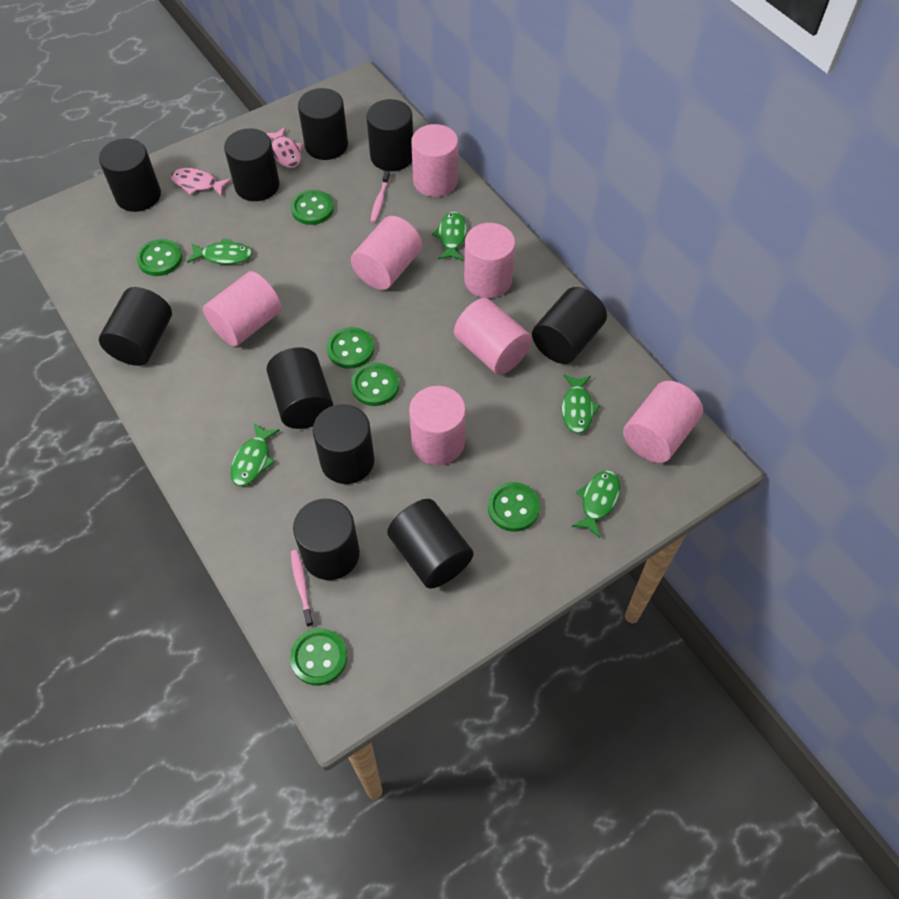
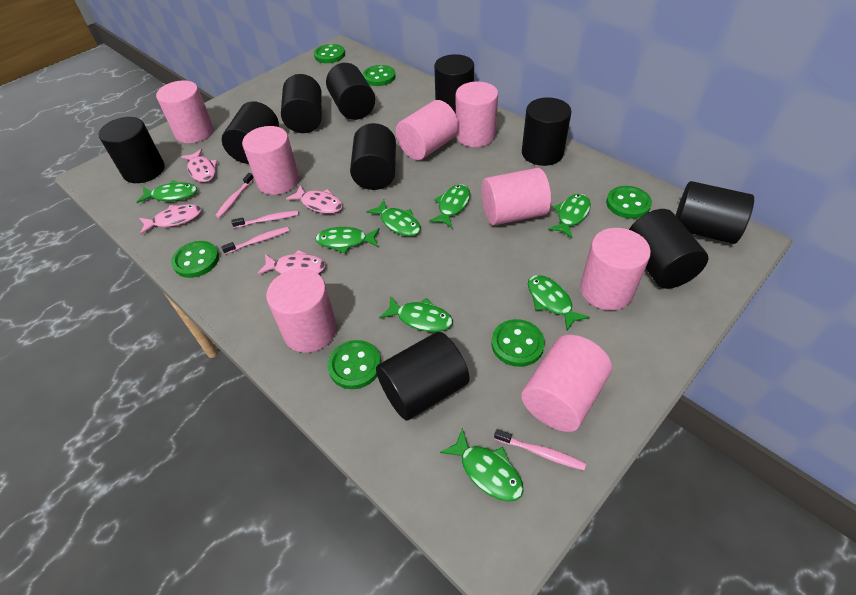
green fish: 5 -> 8
pink cylinder: 7 -> 8
pink fish: 2 -> 4
pink toothbrush: 2 -> 4

